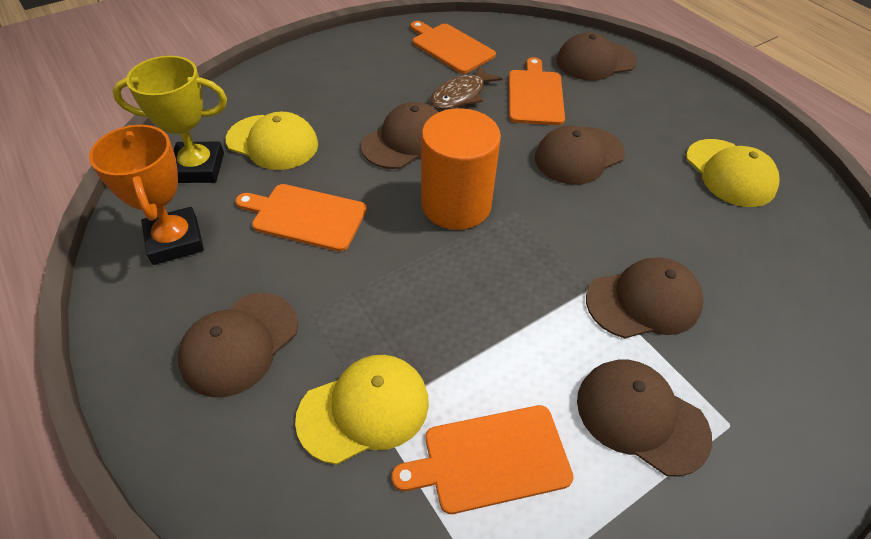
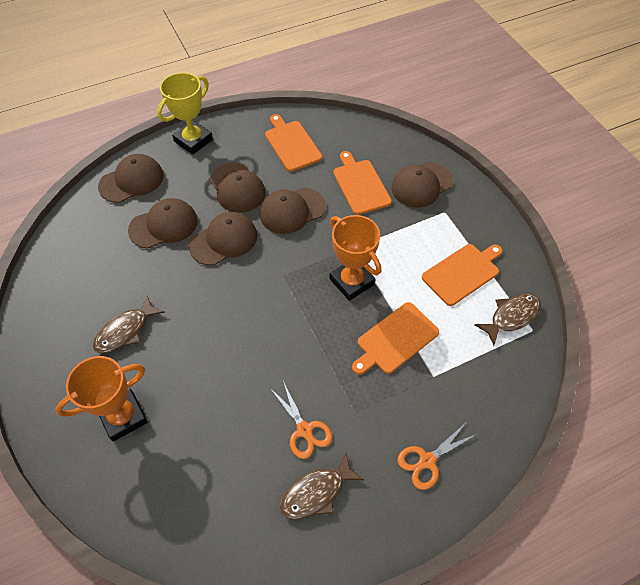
brown fish: 1 -> 3
orange cylinder: 1 -> 0
orange scissors: 0 -> 2
orange trophy: 1 -> 2
yellow cap: 3 -> 0

